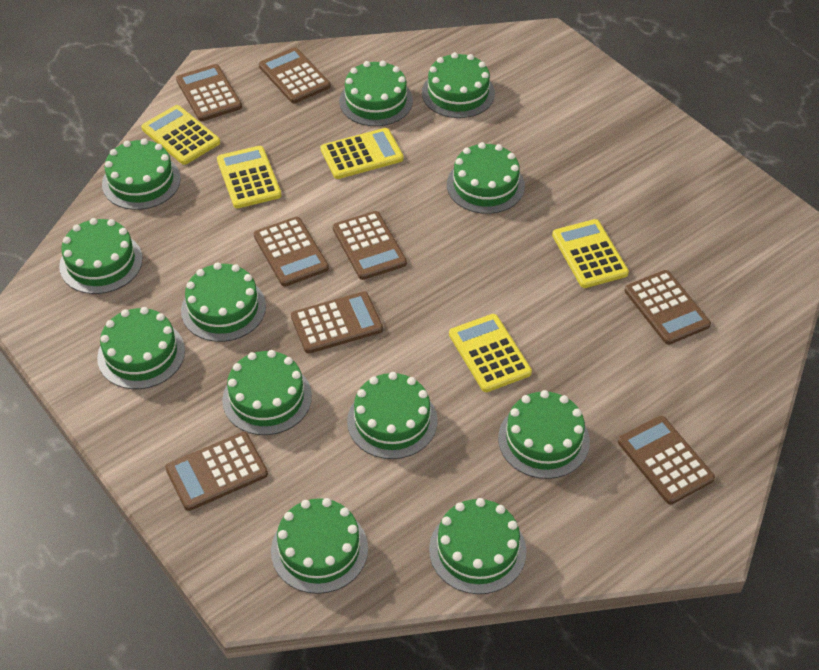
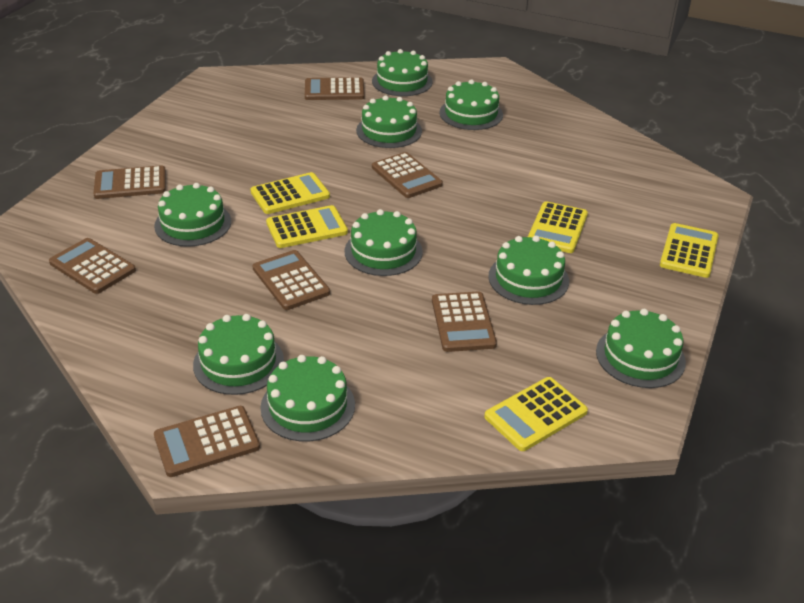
brown calculator: 8 -> 7
green cake: 12 -> 9

